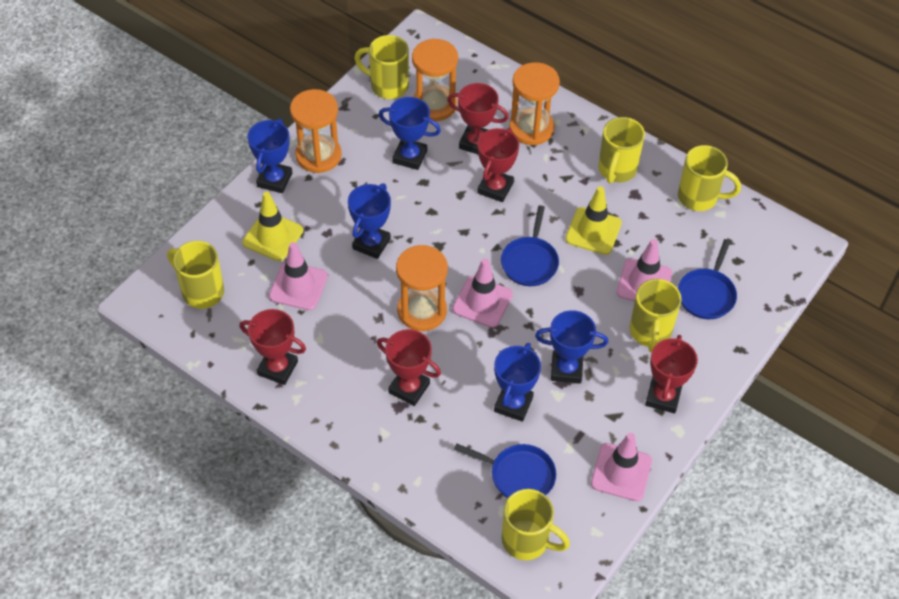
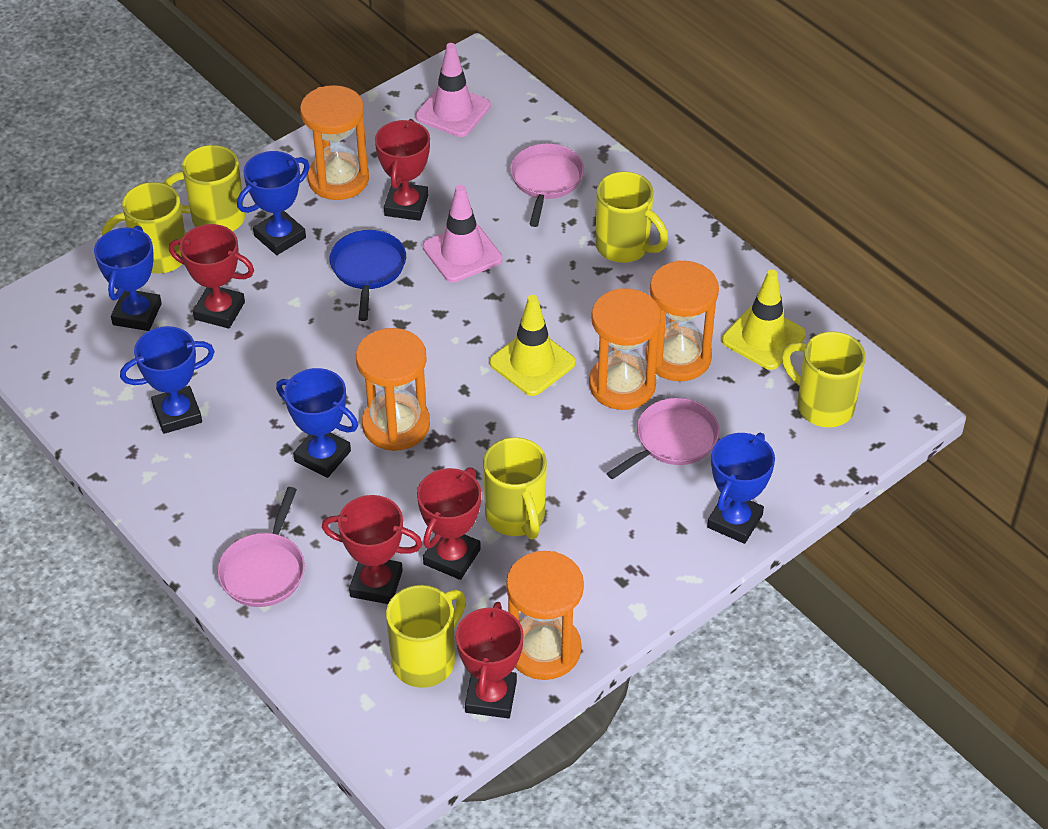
blue pan: 3 -> 1
orange hourglass: 4 -> 5
pink pan: 0 -> 3
pink traffic cone: 4 -> 2

